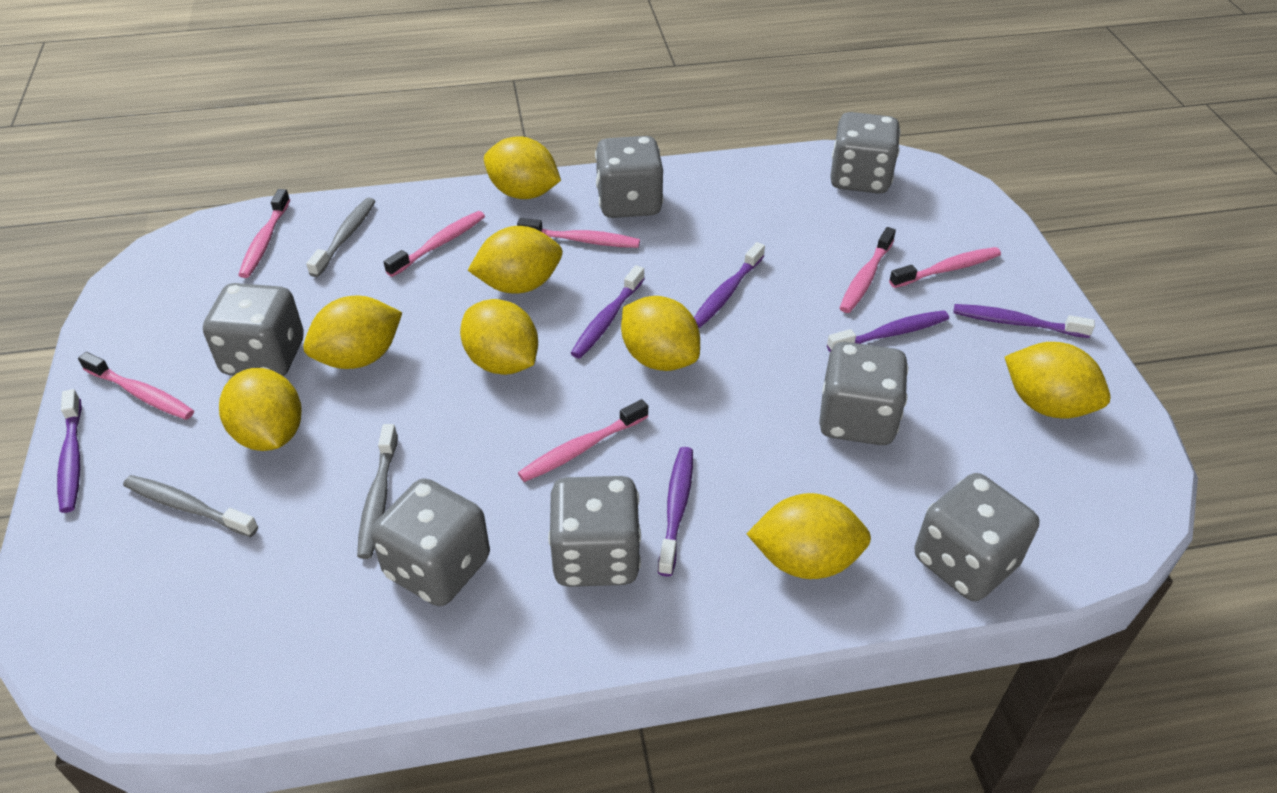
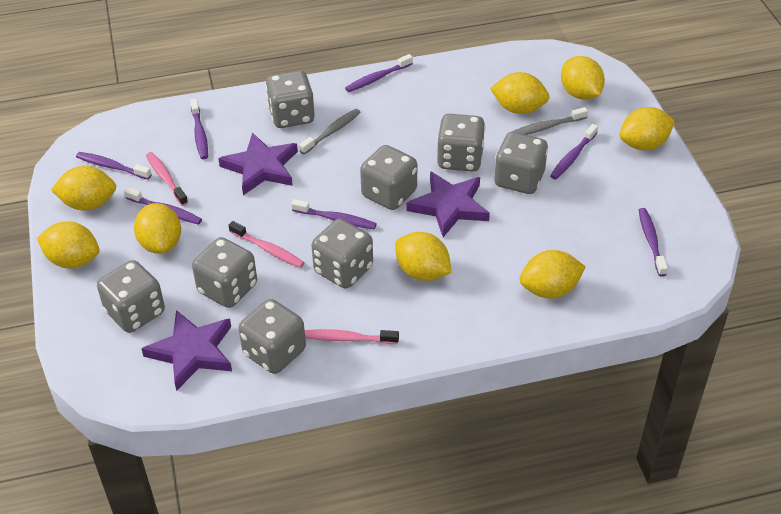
grey dice: 7 -> 8
grey toothbrush: 3 -> 2
pink toothbrush: 7 -> 3
purple star: 0 -> 3
purple toothbrush: 6 -> 7

